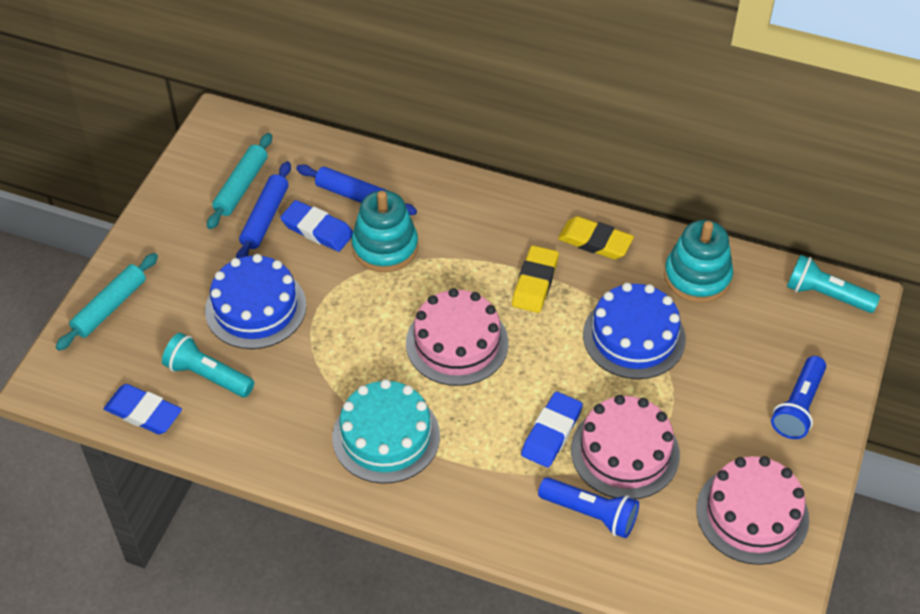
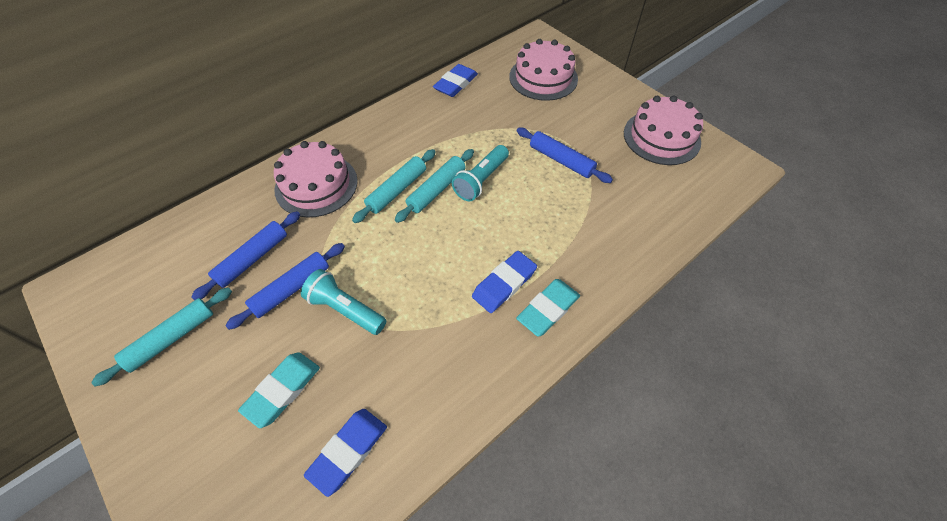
blue cake: 2 -> 0
blue flashlight: 2 -> 0
blue rolling pin: 2 -> 3
turquoise cake: 1 -> 0
turquoise eraser: 0 -> 2
turquoise rolling pin: 2 -> 3
turquoise stacking toy: 2 -> 0
yellow eraser: 2 -> 0

